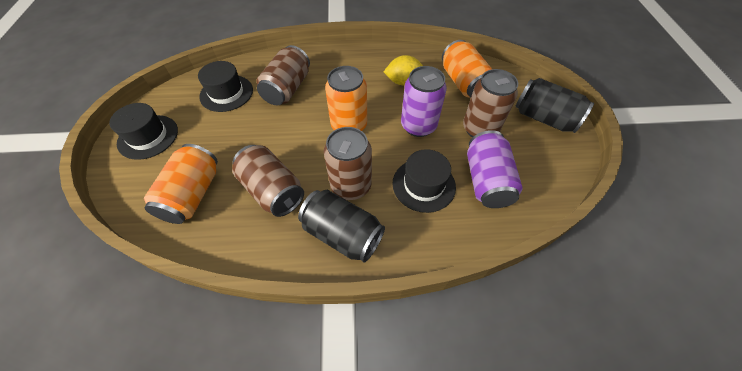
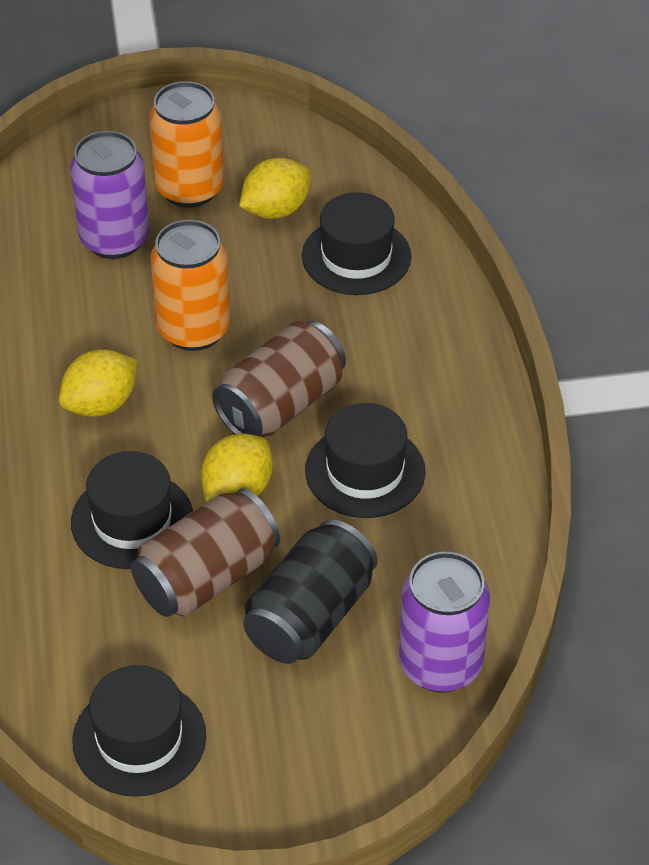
black can: 2 -> 1
black hat: 3 -> 4
brown can: 4 -> 2
orange can: 3 -> 2
yellow lemon: 1 -> 3

